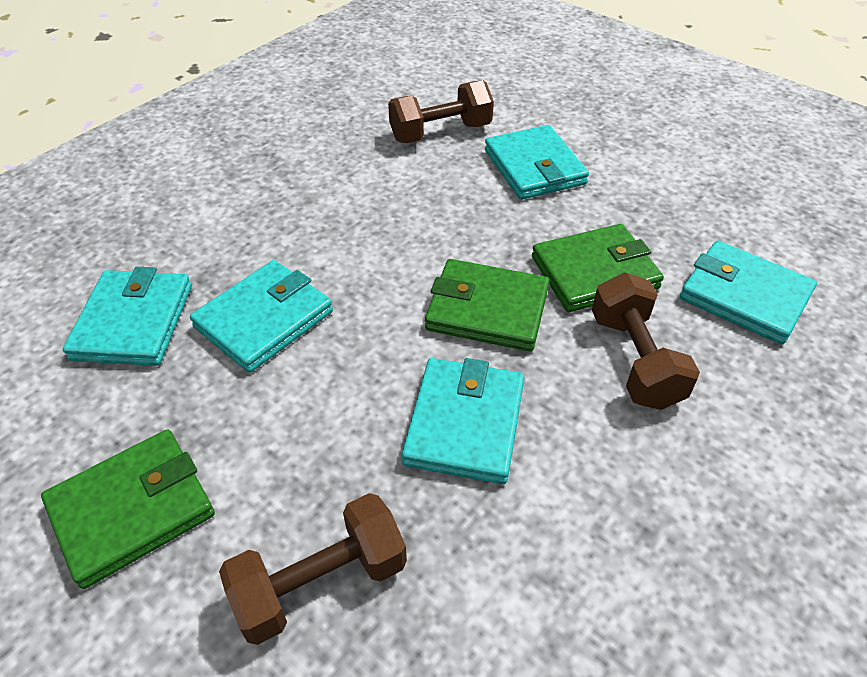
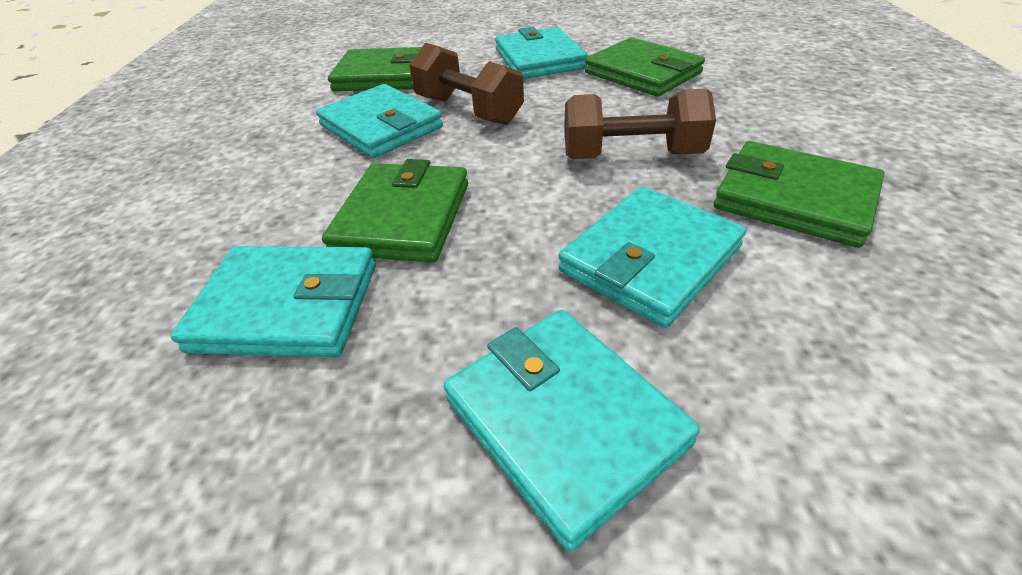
brown dumbbell: 3 -> 2
green wallet: 3 -> 4

